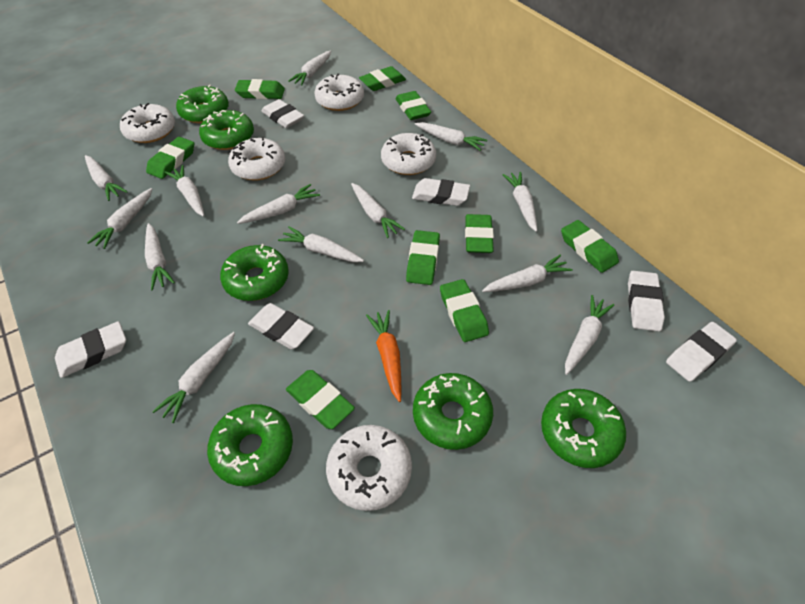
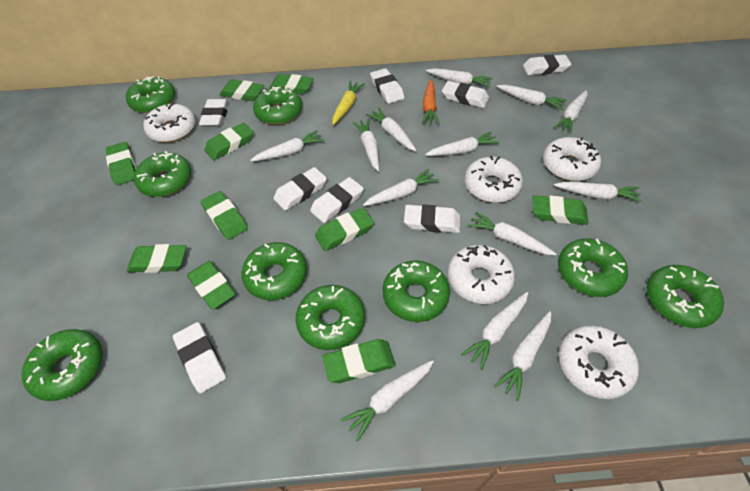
green donut: 6 -> 9
green eraser: 9 -> 10
white eraser: 6 -> 8
yellow carrot: 0 -> 1

